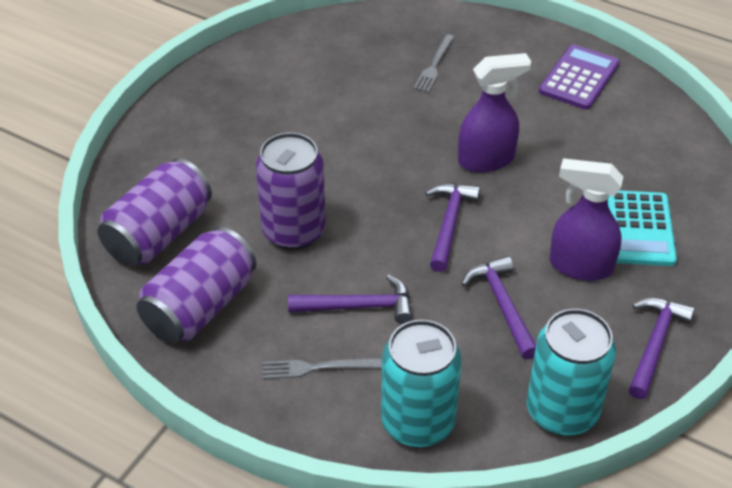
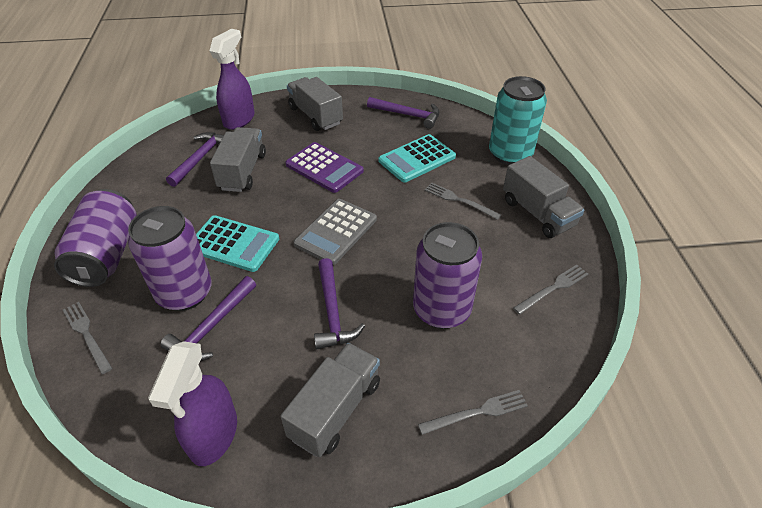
grey calculator: 0 -> 1
grey fork: 2 -> 4
grey truck: 0 -> 4
turquoise calculator: 1 -> 2
turquoise can: 2 -> 1

